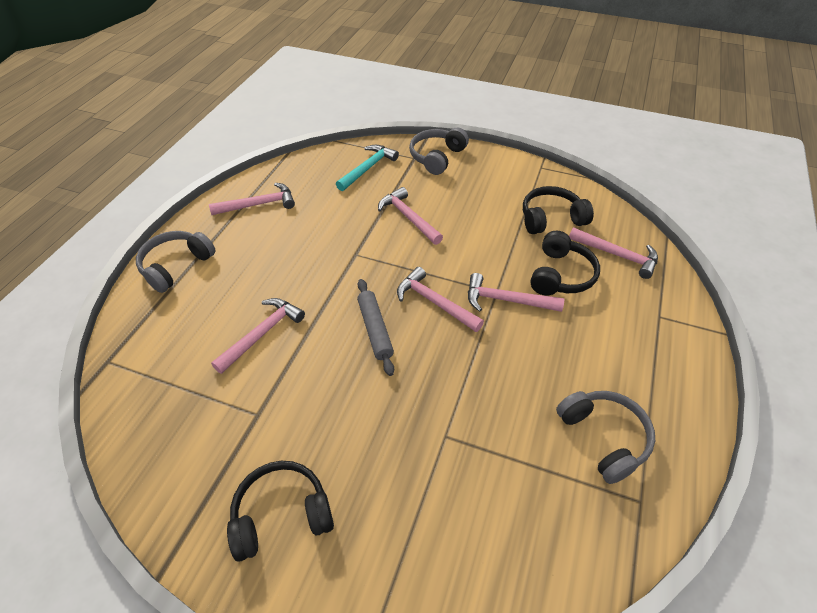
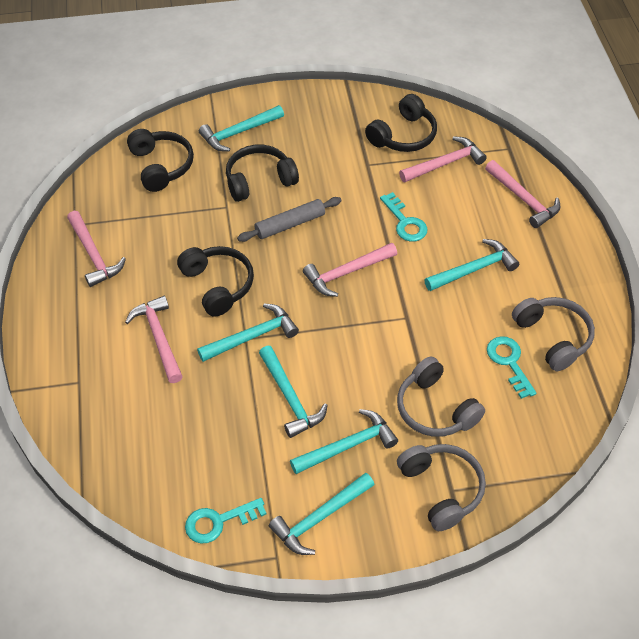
black headphones: 3 -> 4
pink hammer: 6 -> 5
turquoise hammer: 1 -> 6
turquoise key: 0 -> 3

